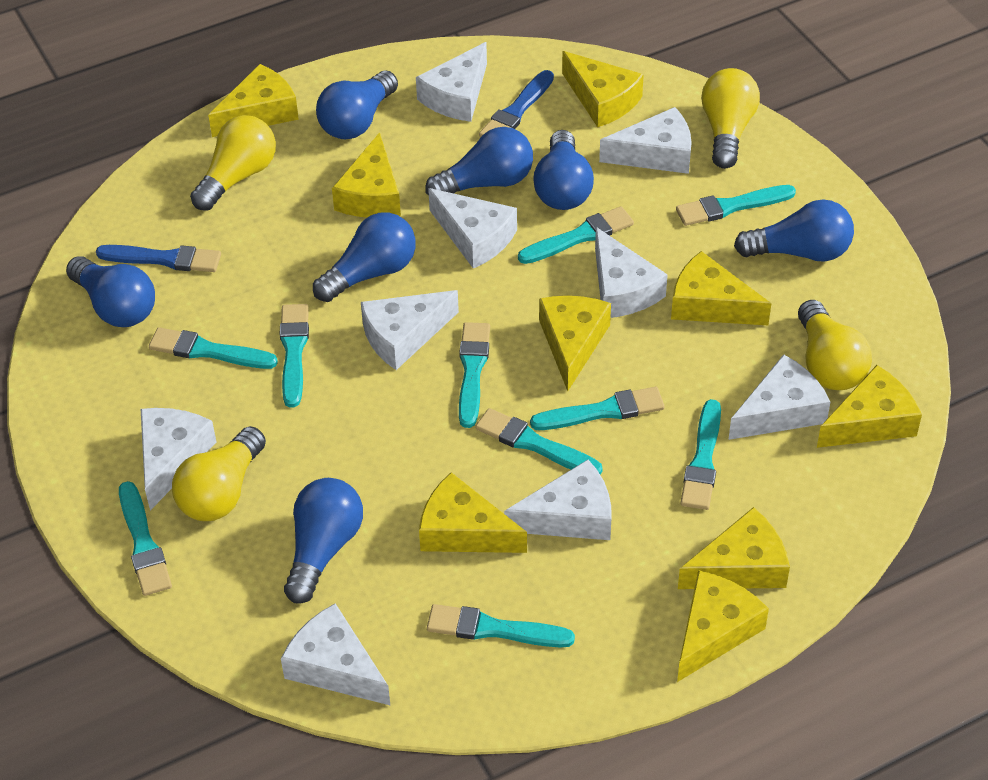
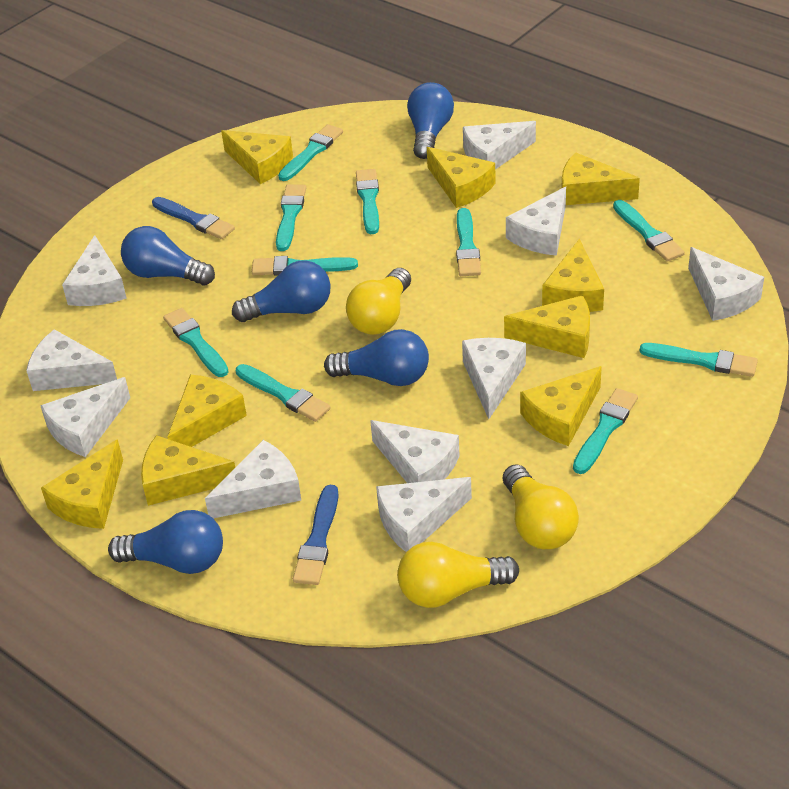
blue light bulb: 7 -> 5
white cheese: 9 -> 10
yellow light bulb: 4 -> 3

